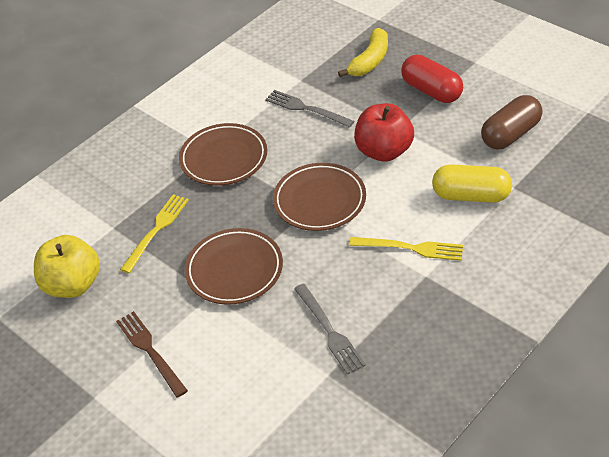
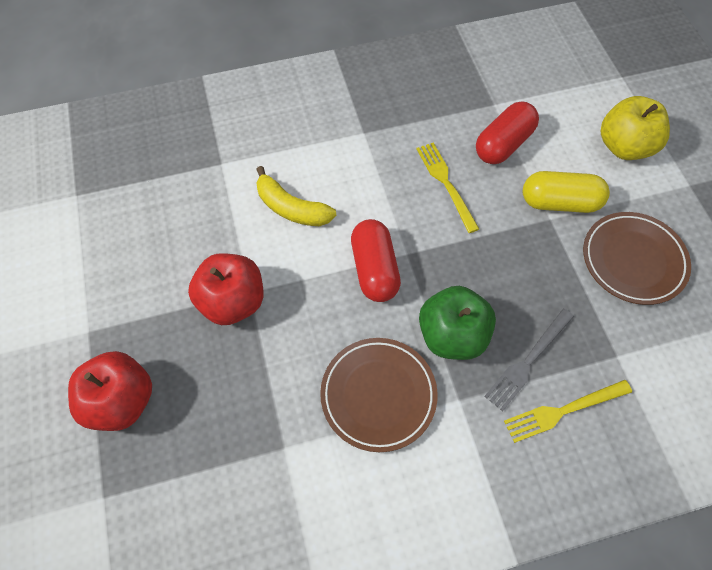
brown capsule: 1 -> 0
brown fork: 1 -> 0
brown plate: 3 -> 2
green apple: 0 -> 1
grey fork: 2 -> 1
red apple: 1 -> 2
red capsule: 1 -> 2

